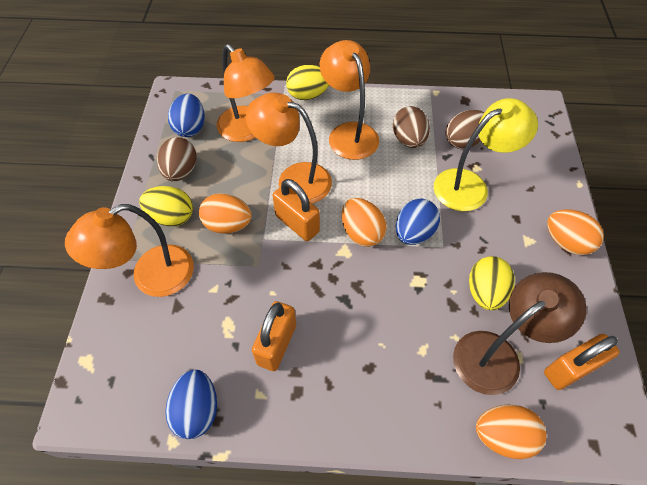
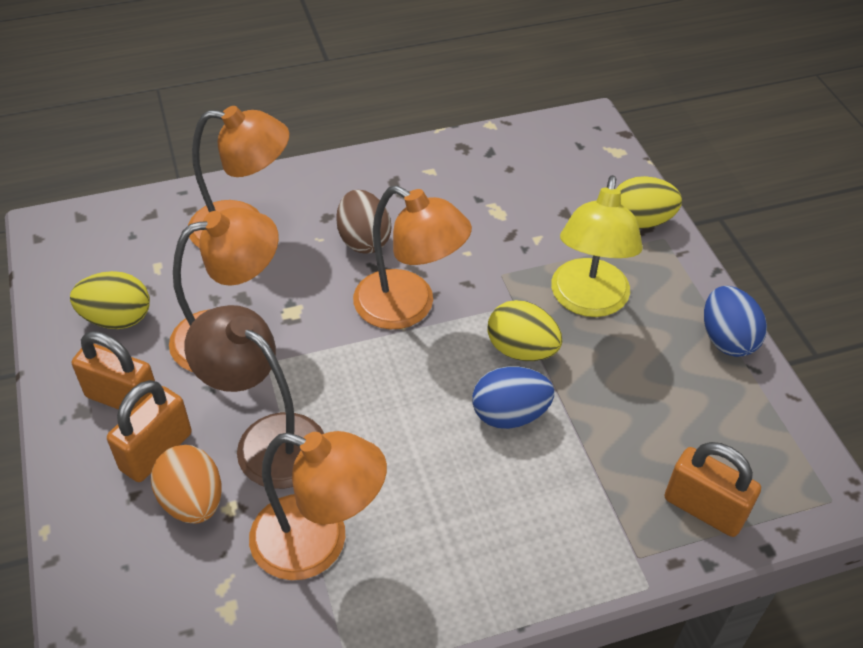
blue egg: 3 -> 2
brown egg: 3 -> 1
orange egg: 4 -> 1

